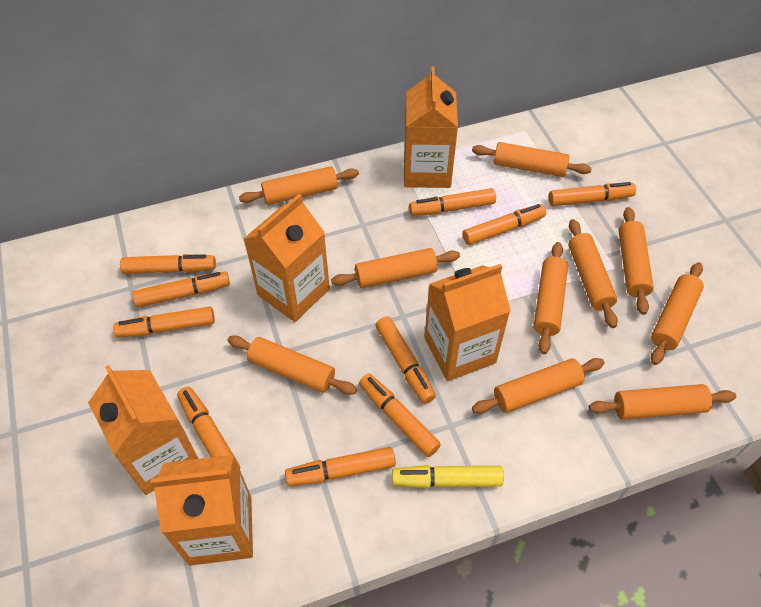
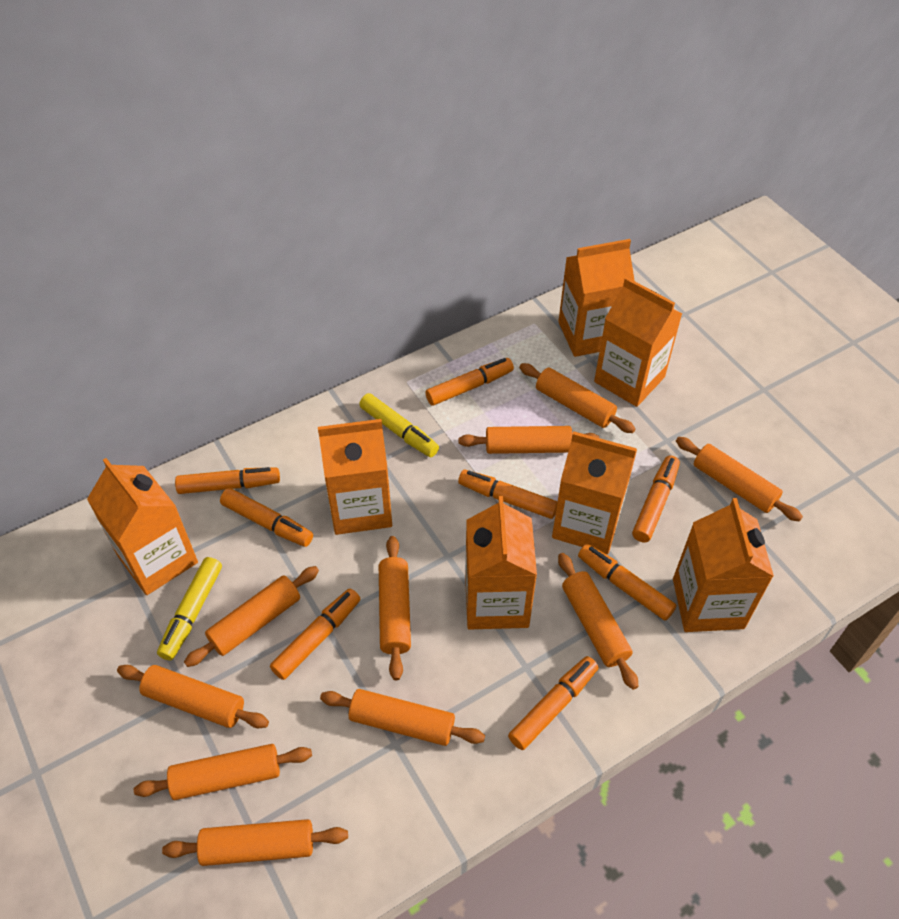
orange carton: 5 -> 7
orange marker: 10 -> 8
yellow marker: 1 -> 2

